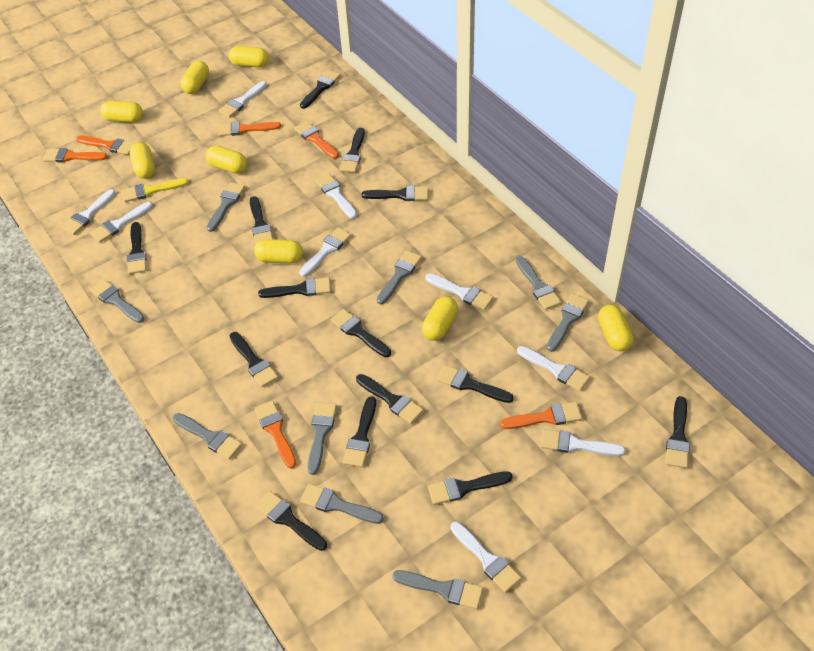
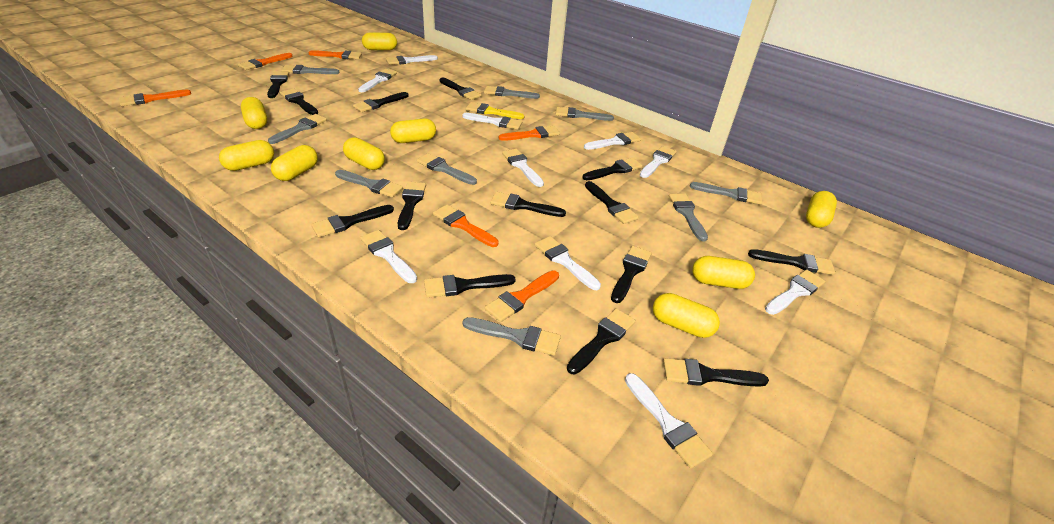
white brush: 9 -> 10
yellow capsule: 8 -> 9

